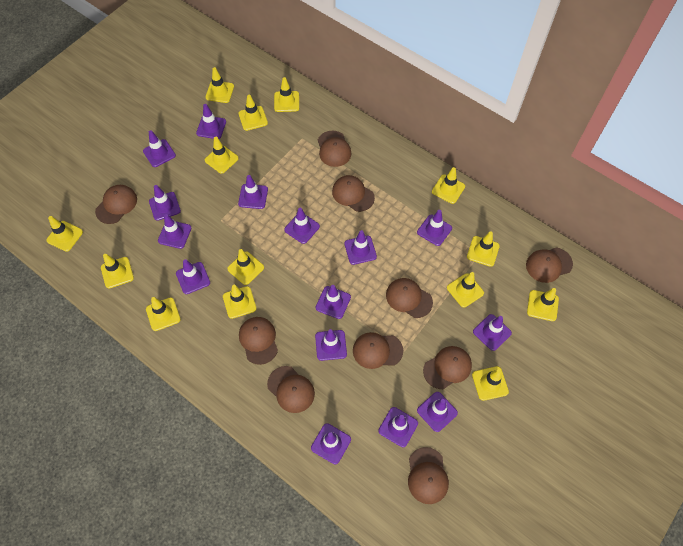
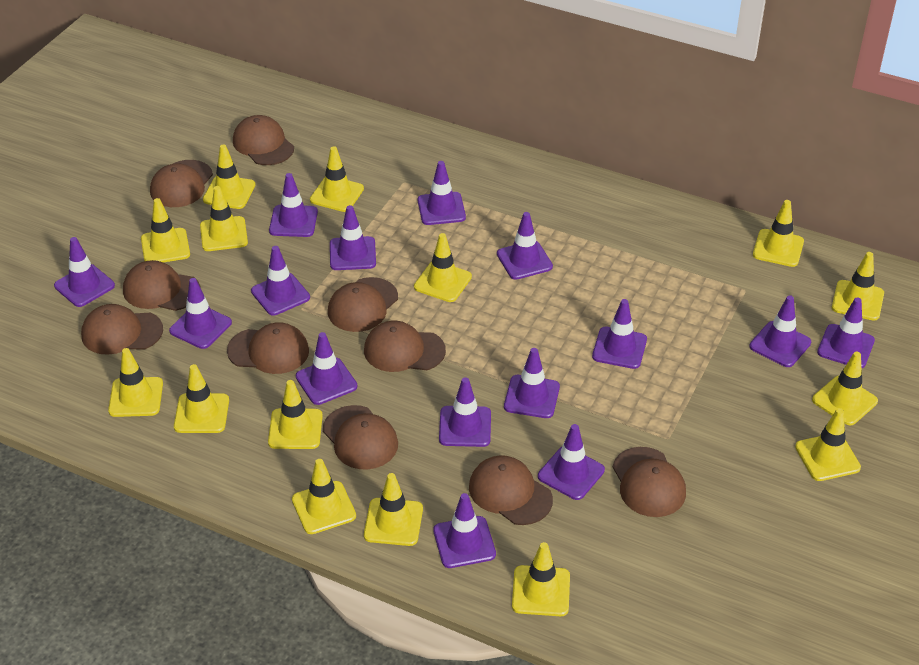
yellow traffic cone: 14 -> 15

